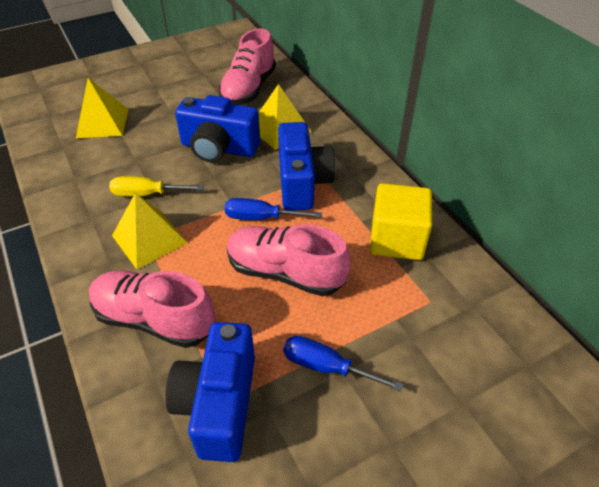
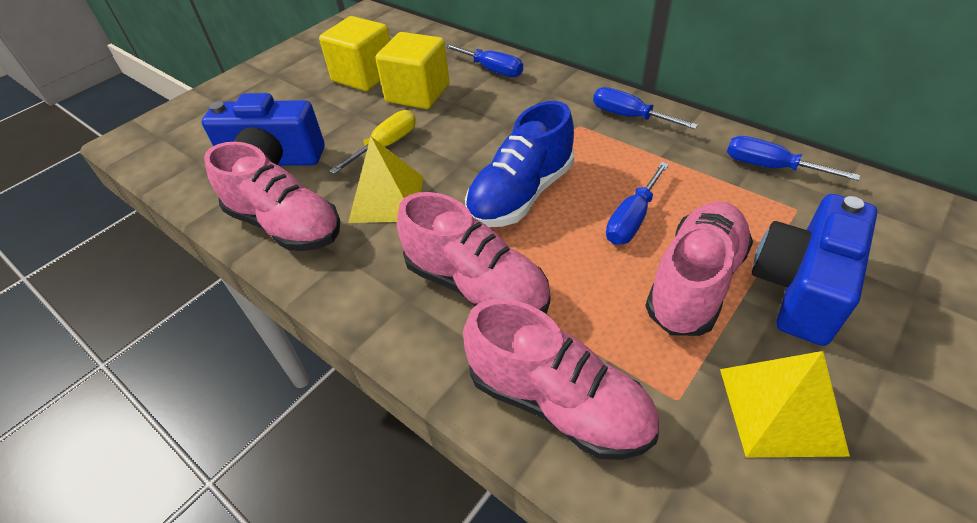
blue camera: 3 -> 2
blue screwdriver: 2 -> 4
blue shoe: 0 -> 1
pink shoe: 3 -> 4
yellow cube: 1 -> 2
yellow pyramid: 3 -> 2

